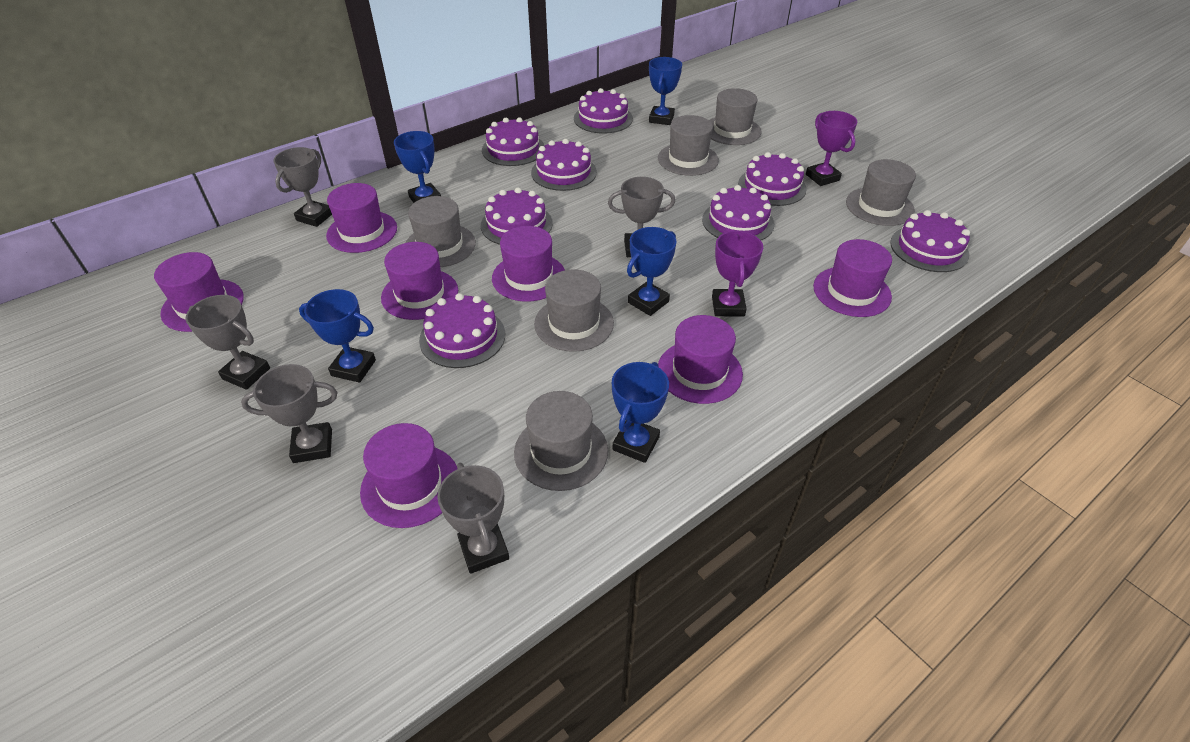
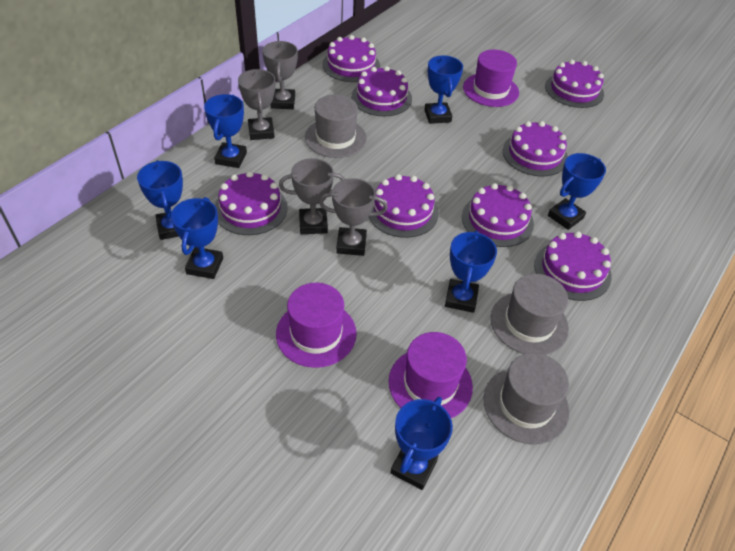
blue trophy: 5 -> 7
grey hat: 6 -> 3
grey trophy: 5 -> 4
purple hat: 7 -> 3
purple trophy: 2 -> 0

